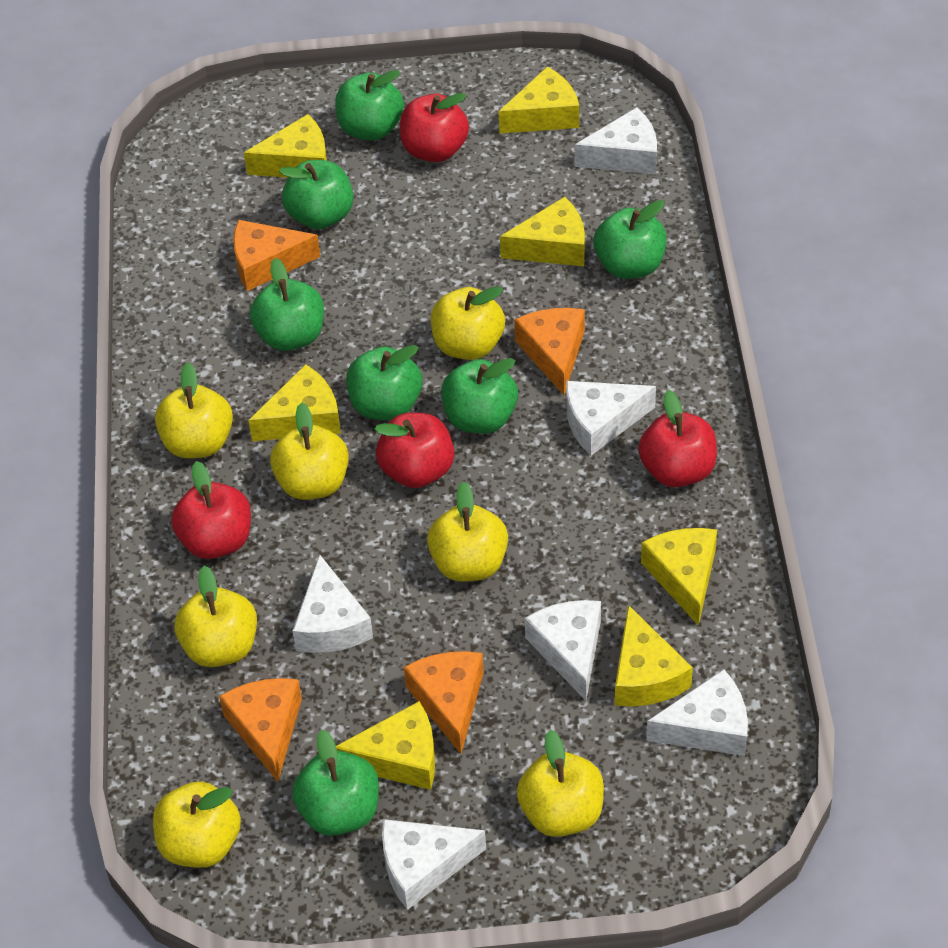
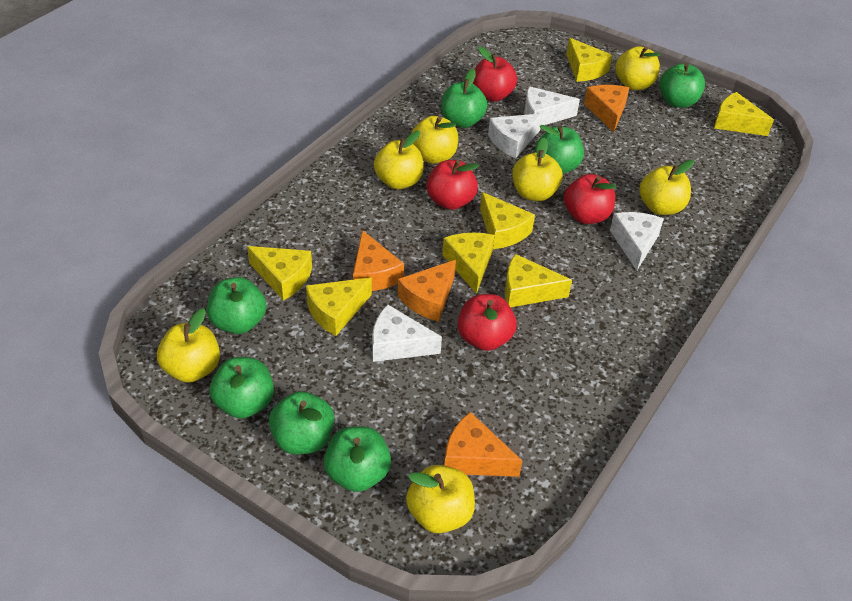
white cheese: 6 -> 4

